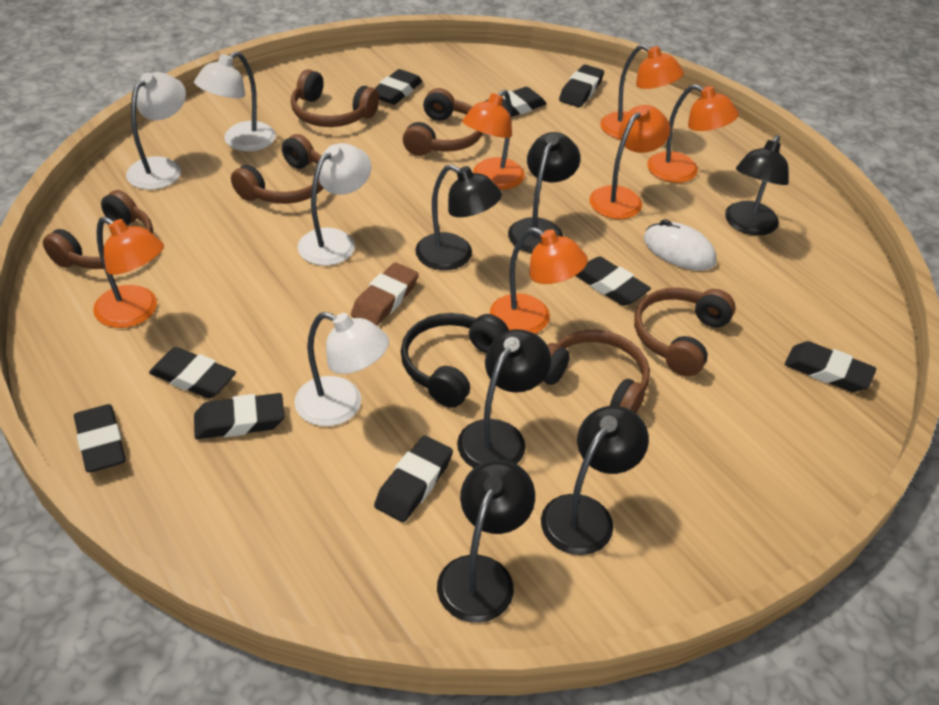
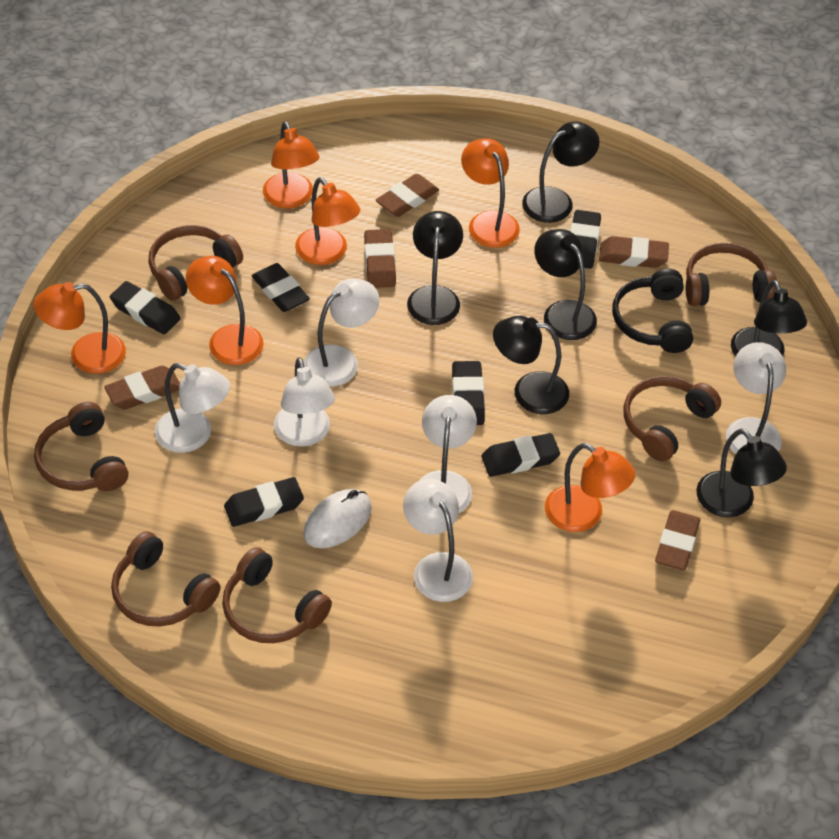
black eraser: 9 -> 6
brown eraser: 1 -> 5
white lamp: 4 -> 6

